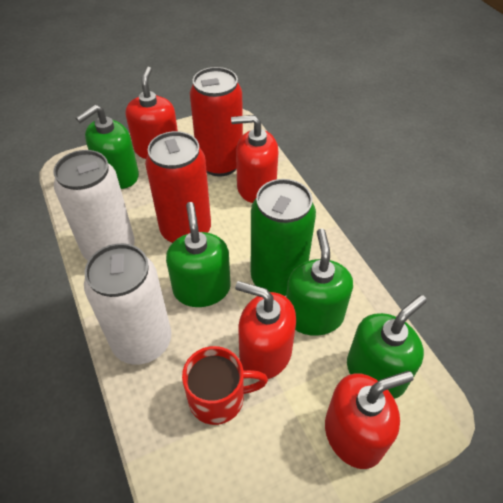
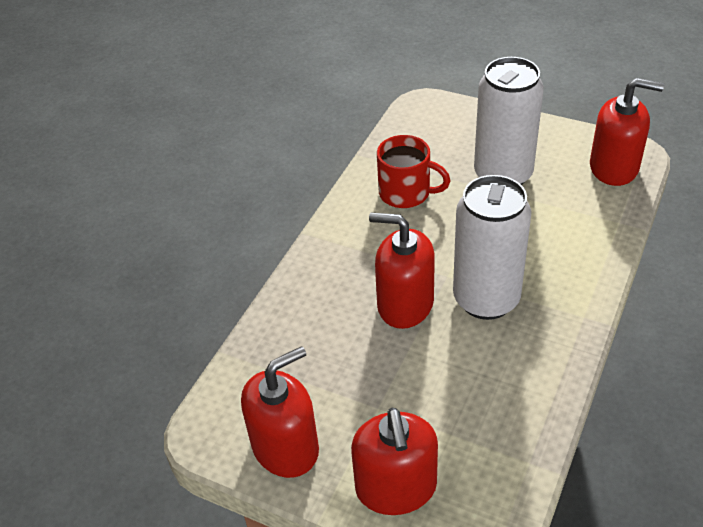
green can: 1 -> 0
green soap dispenser: 4 -> 0
red can: 2 -> 0

